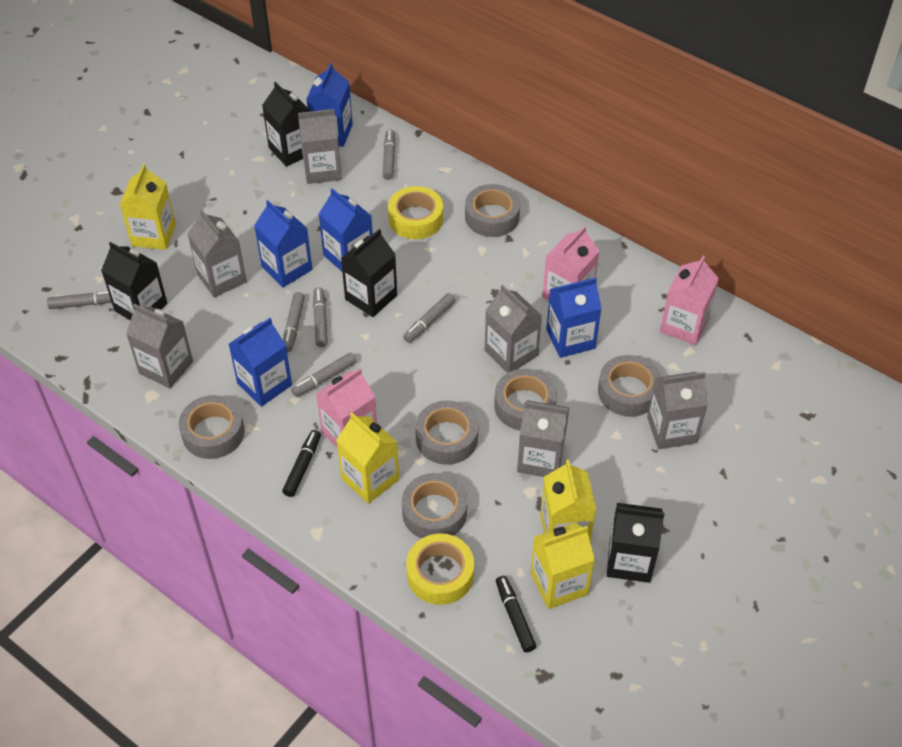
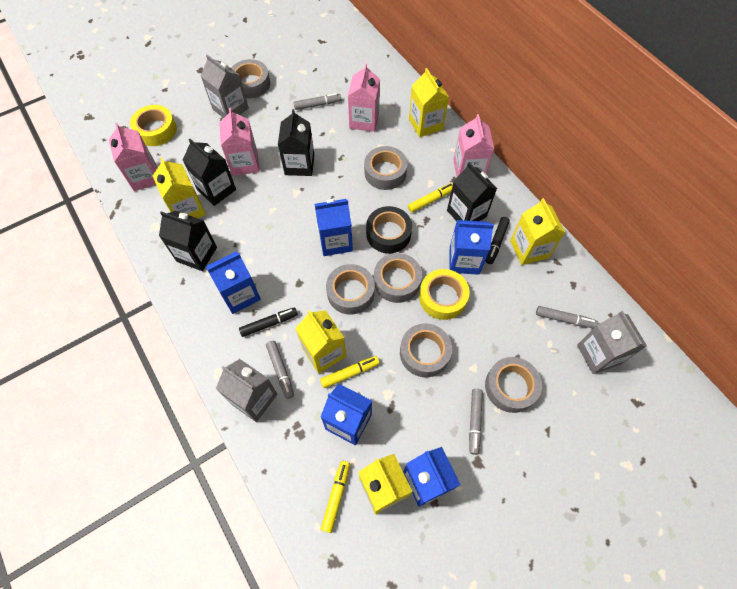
black tape: 0 -> 1
grey carton: 6 -> 3
grey marker: 6 -> 4
pink carton: 3 -> 4
yellow carton: 4 -> 5
yellow marker: 0 -> 3

